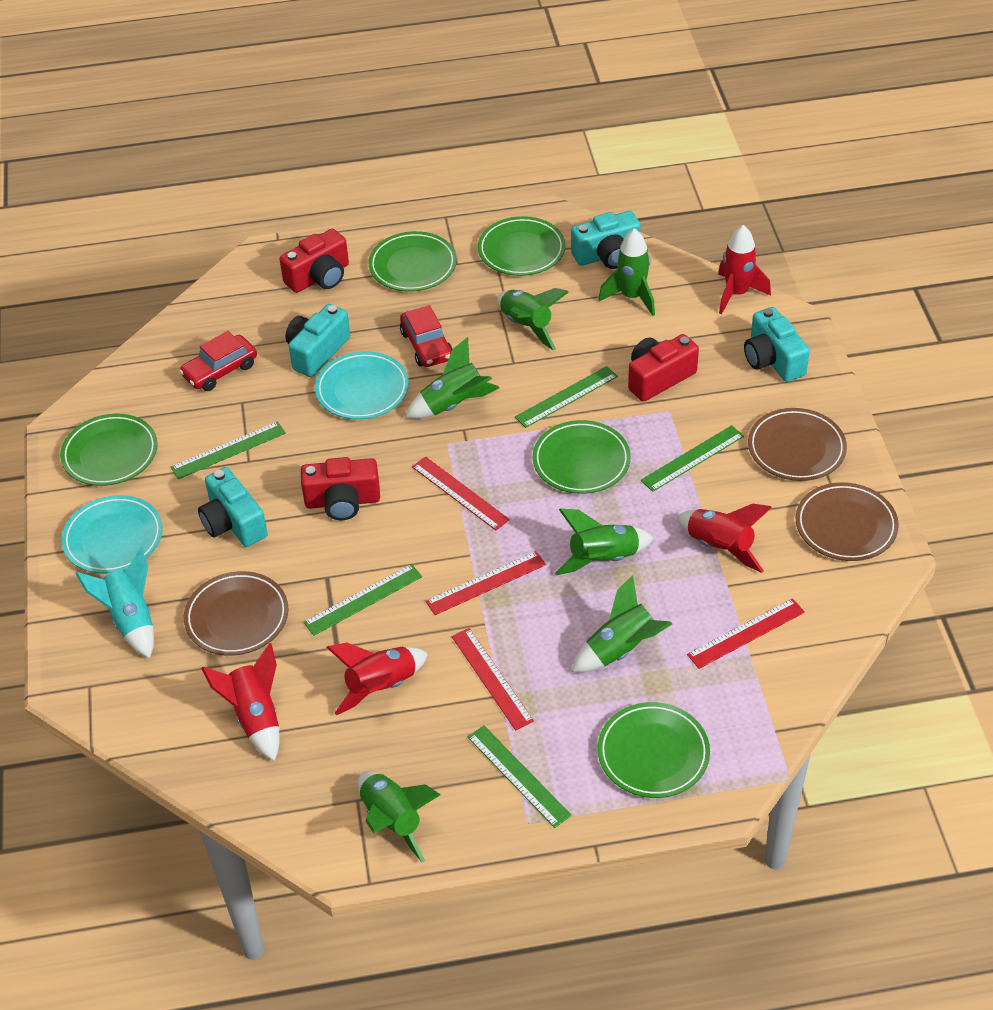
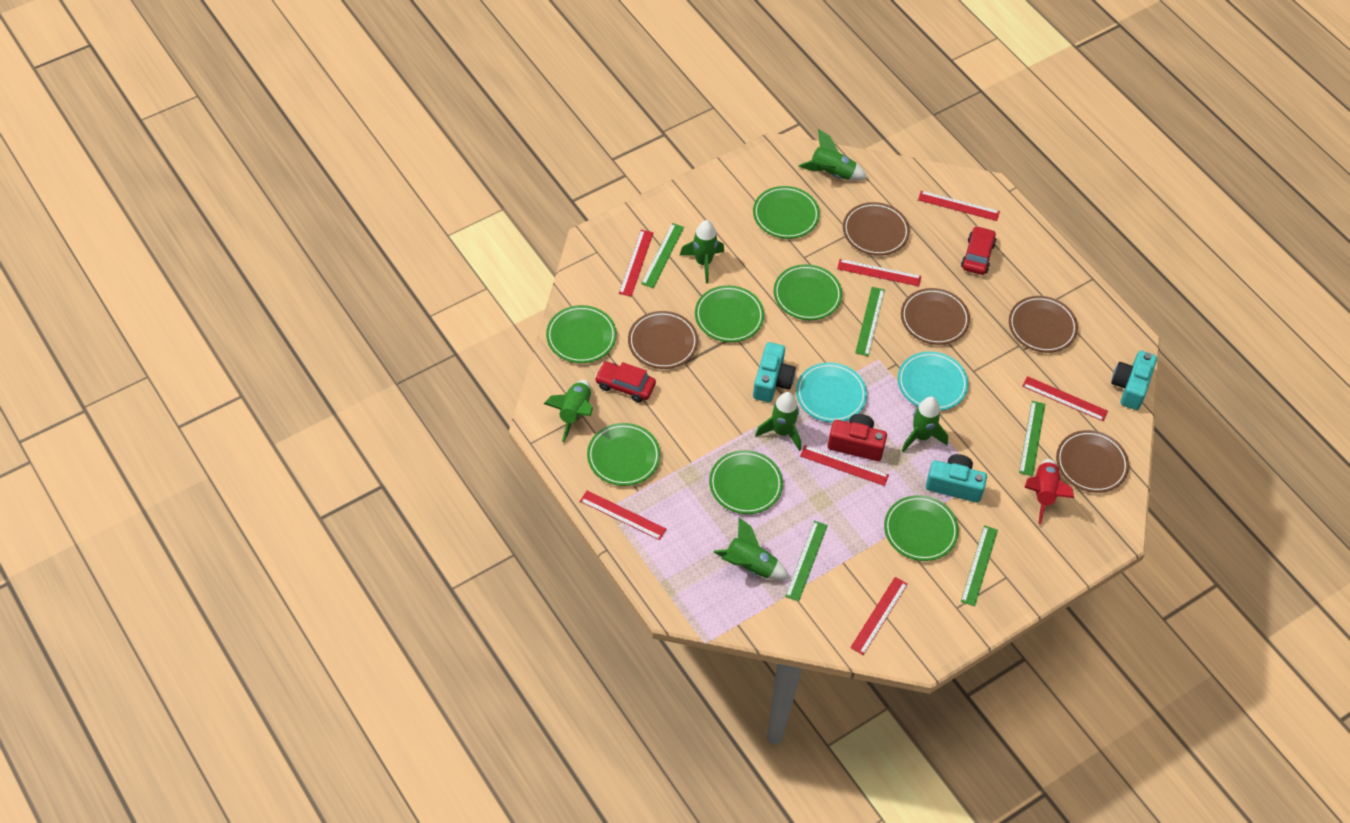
brown plate: 3 -> 5
green plate: 5 -> 7
red camera: 3 -> 1
red rocket: 4 -> 1
red ruler: 4 -> 7
turquoise camera: 4 -> 3
turquoise rocket: 1 -> 0

